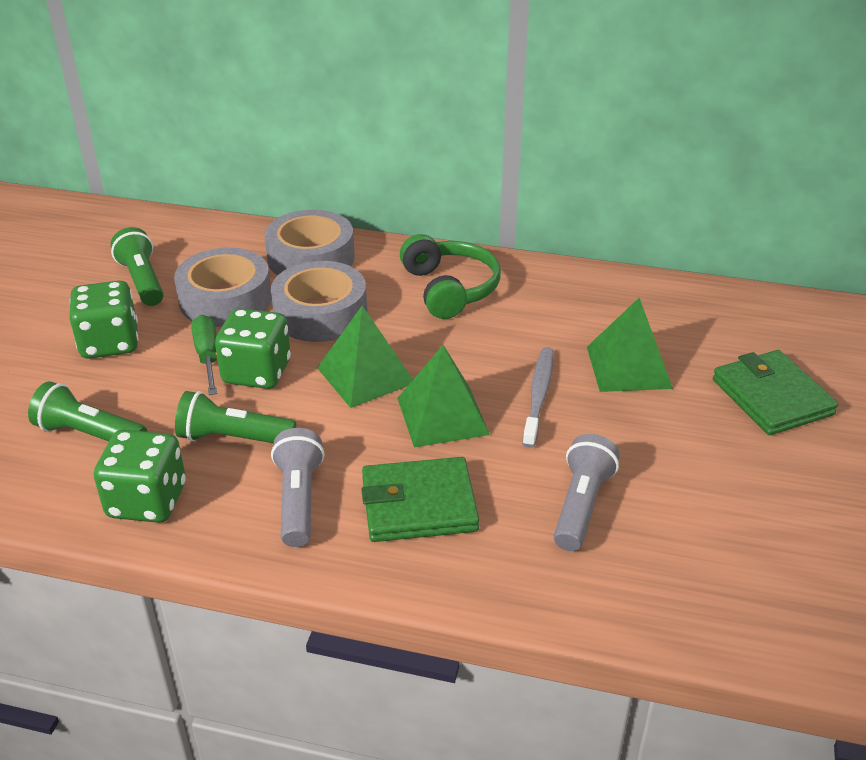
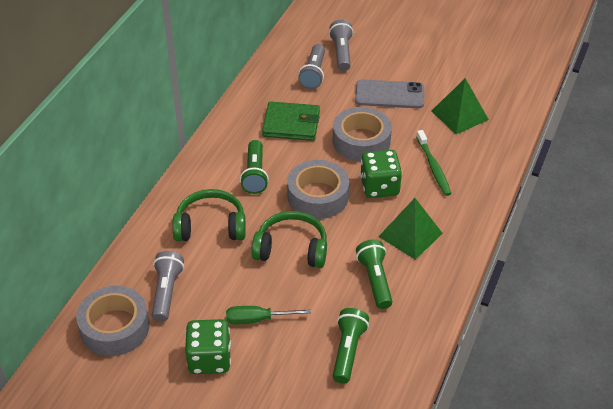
green dice: 3 -> 2
green headphones: 1 -> 2
green pyramid: 3 -> 2
green toothbrush: 0 -> 1
green wallet: 2 -> 1
grey flashlight: 2 -> 3
grey phone: 0 -> 1
grey toothbrush: 1 -> 0

